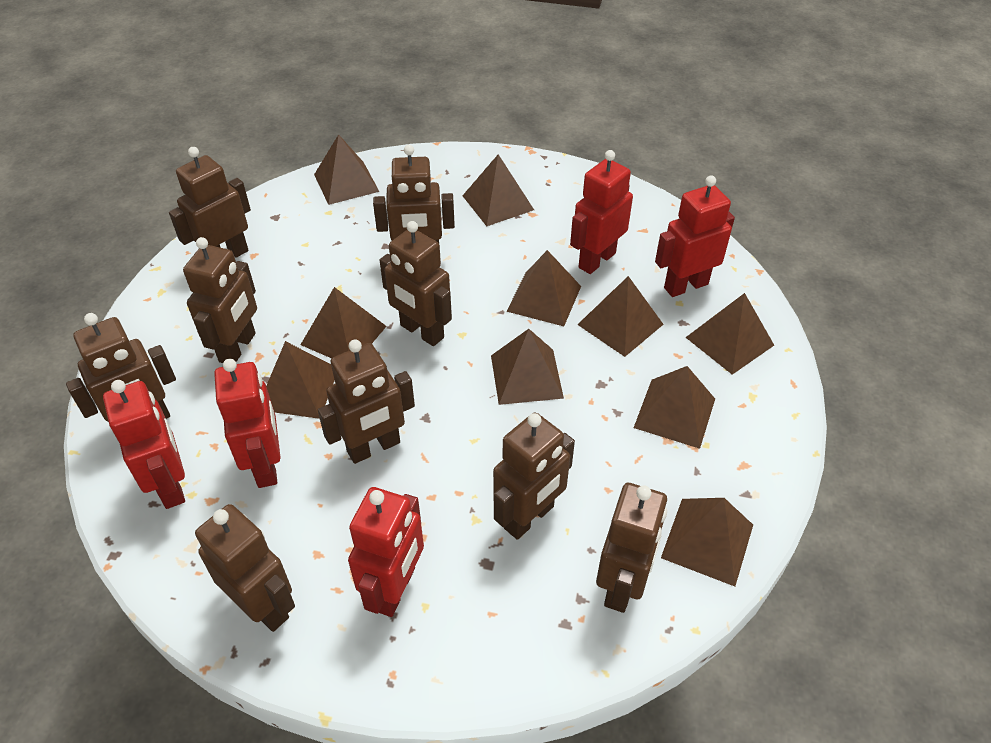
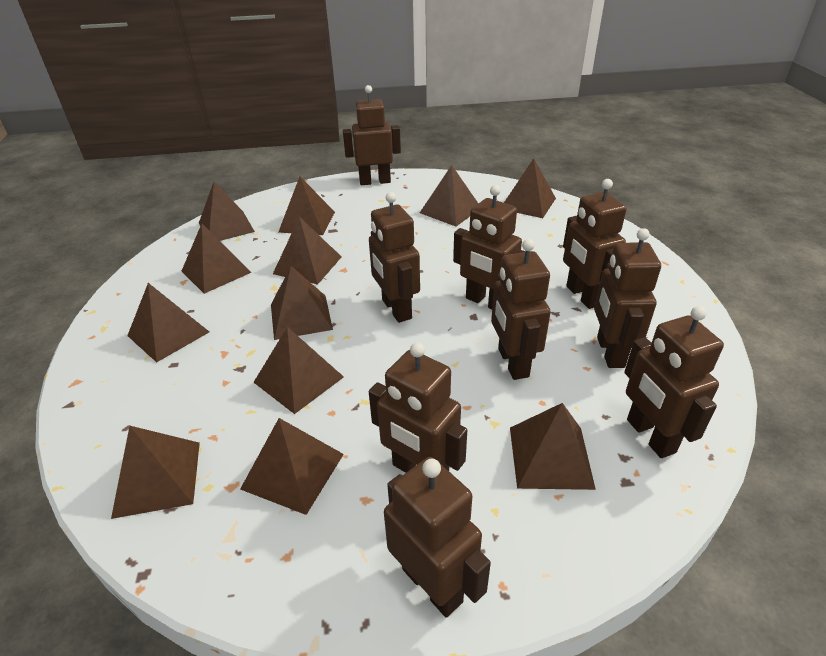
brown pyramid: 10 -> 12
red robot: 5 -> 0

